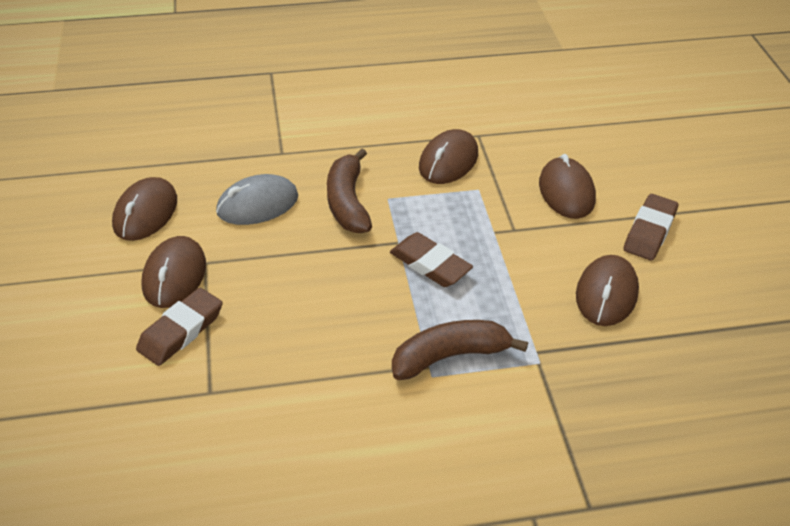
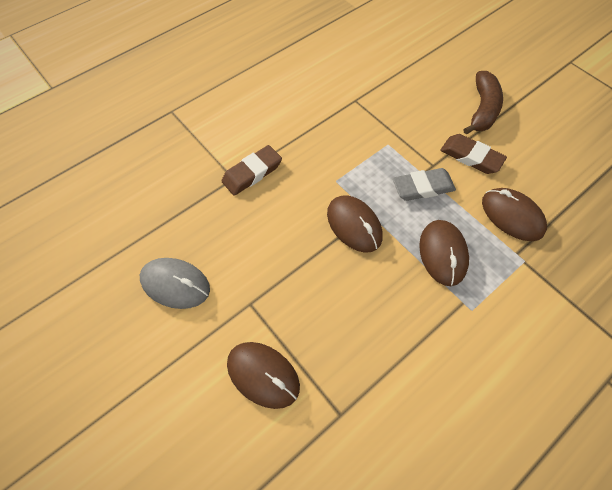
brown banana: 2 -> 1
brown eraser: 3 -> 2
brown mouse: 5 -> 4
grey eraser: 0 -> 1

